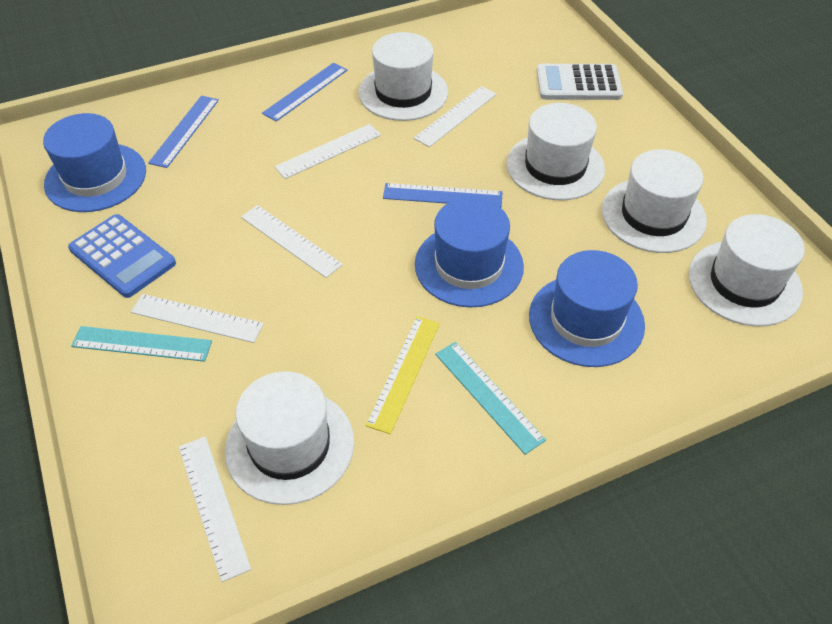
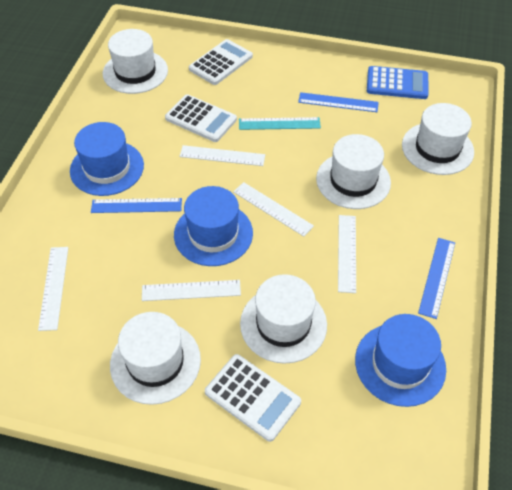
turquoise ruler: 2 -> 1
white calculator: 1 -> 3
yellow ruler: 1 -> 0

